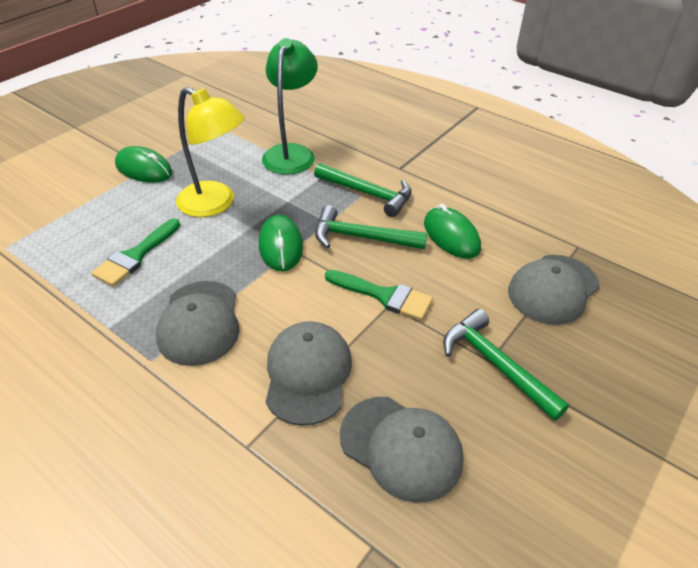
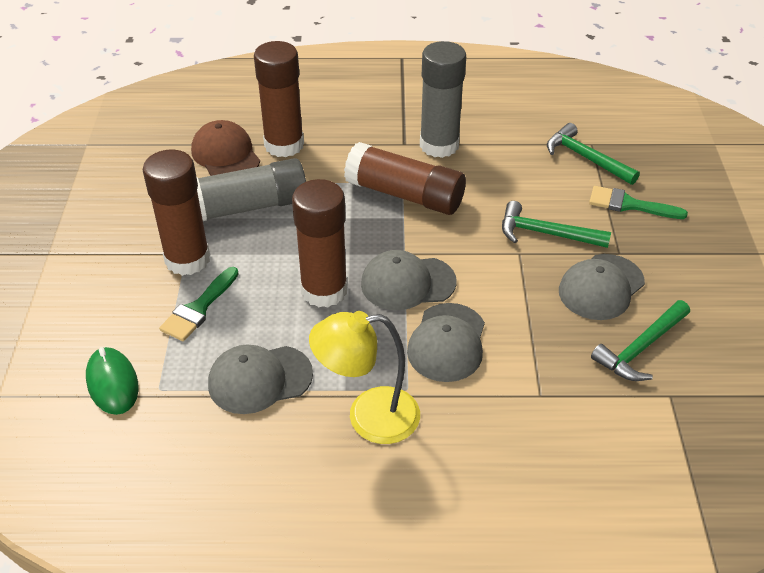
brown cap: 0 -> 1
brown glue stick: 0 -> 4
green lamp: 1 -> 0
green mouse: 3 -> 1
grey glue stick: 0 -> 2

